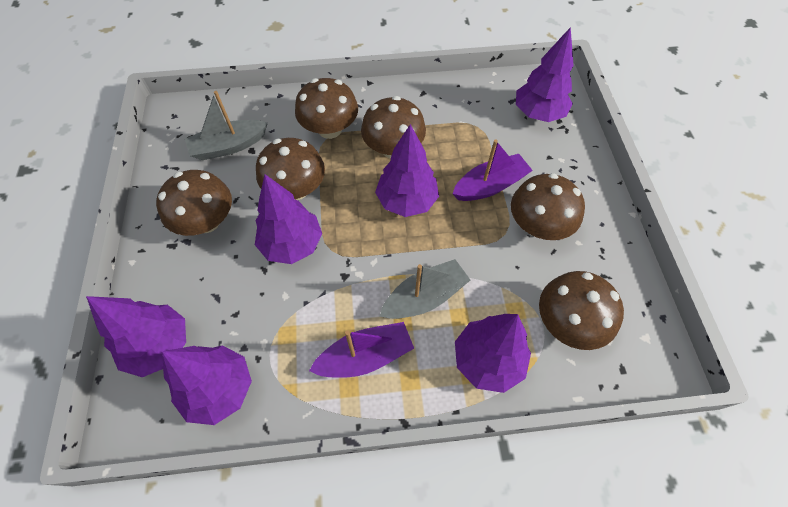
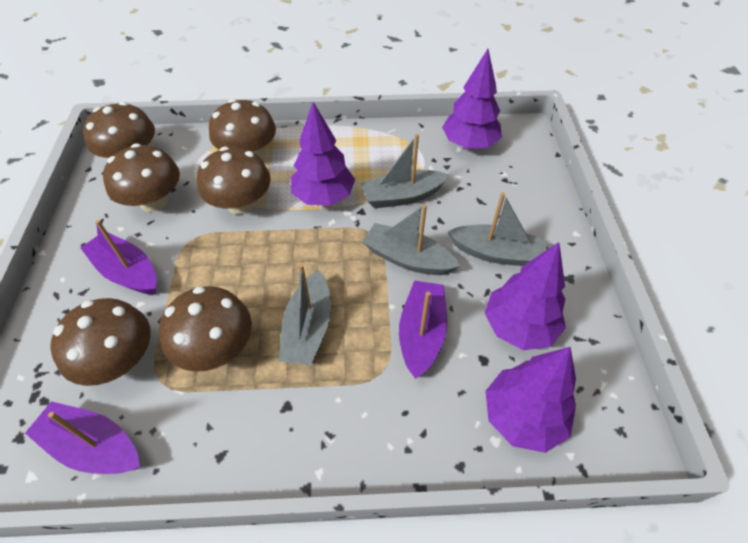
grey boat: 2 -> 4
purple boat: 2 -> 3
purple tree: 6 -> 4

